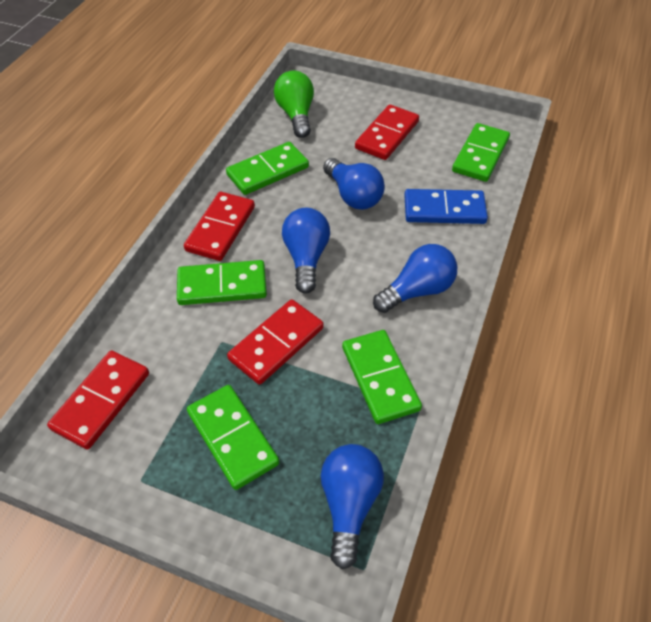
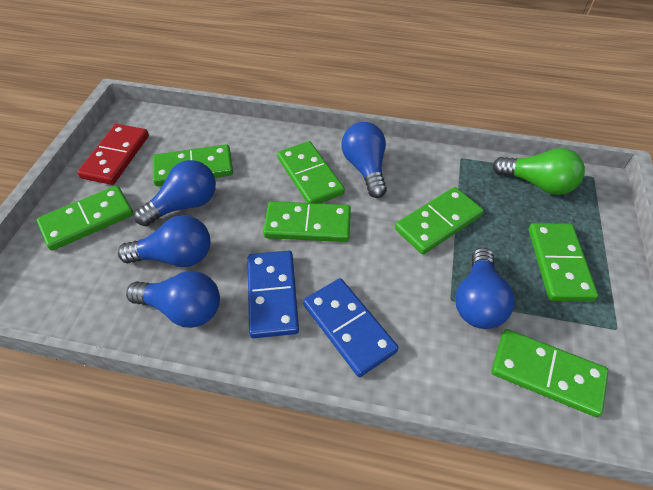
blue domino: 1 -> 2
blue light bulb: 4 -> 5
green domino: 5 -> 7
red domino: 4 -> 1

